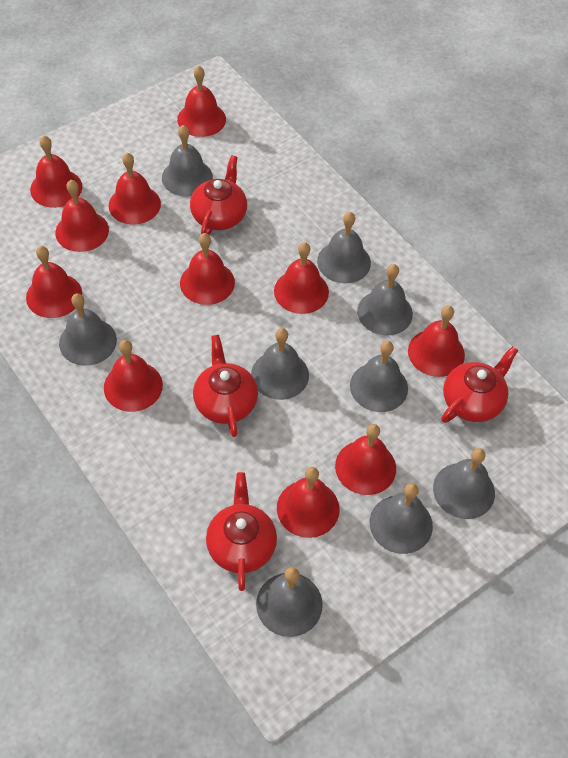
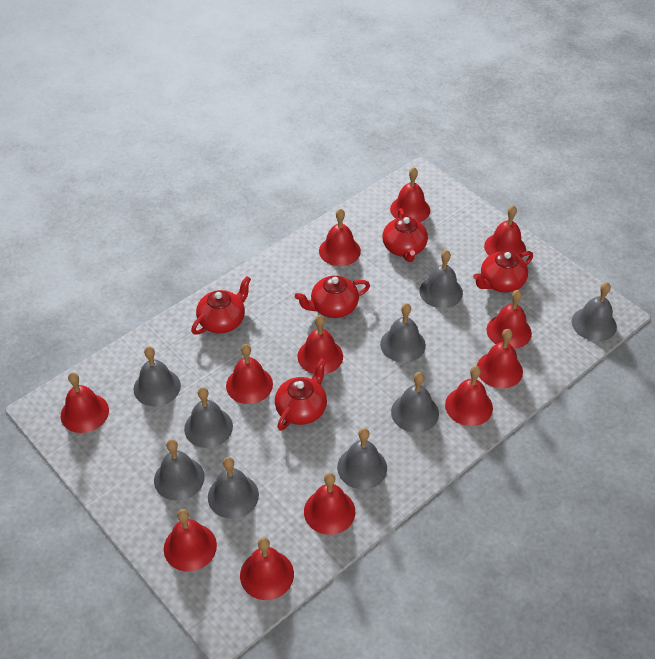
red bell: 11 -> 12
red teapot: 4 -> 5

